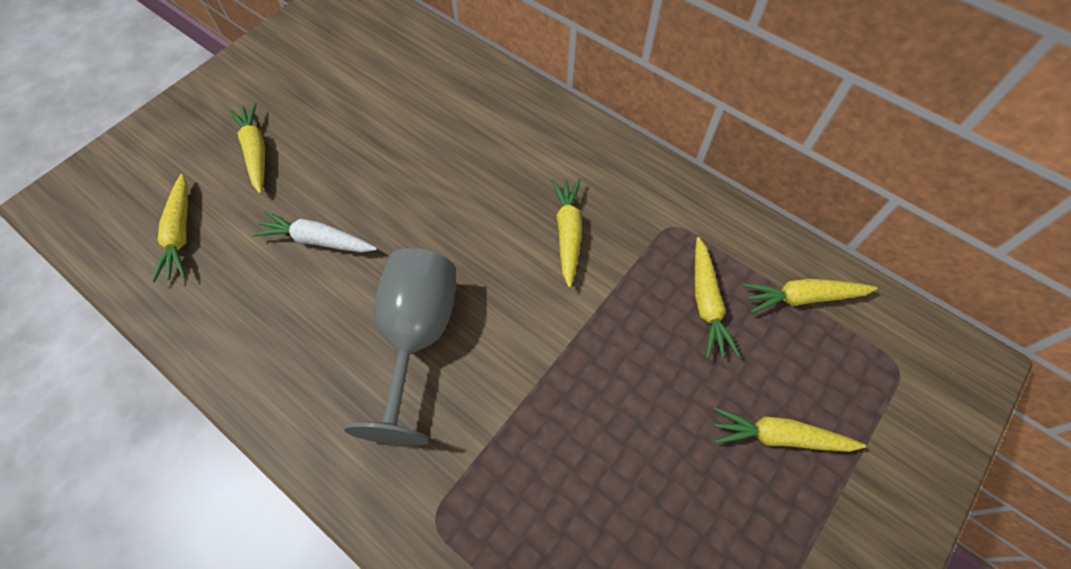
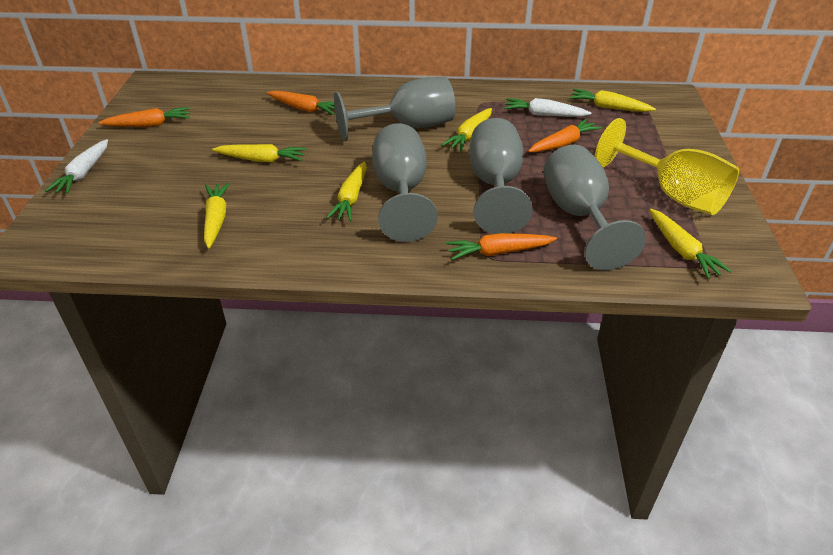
grey goblet: 1 -> 4
orange carrot: 0 -> 4
white carrot: 1 -> 2
yellow goblet: 0 -> 1

